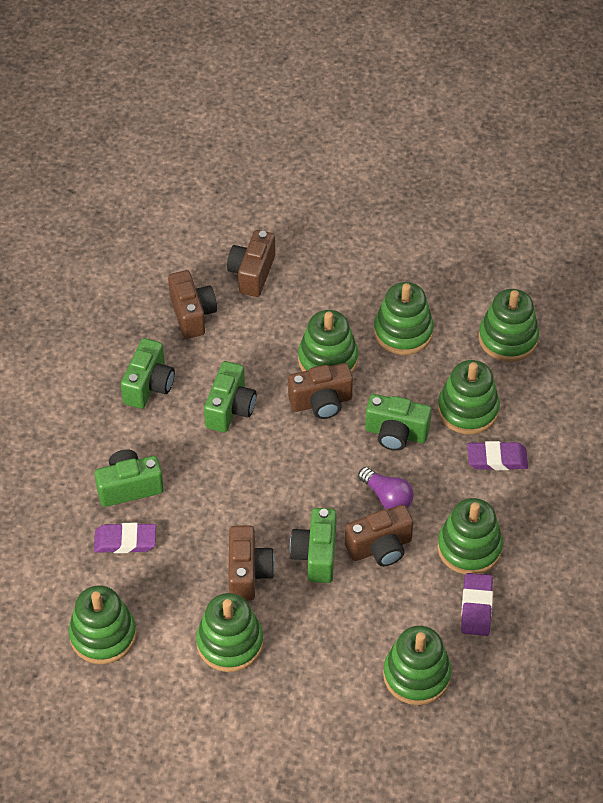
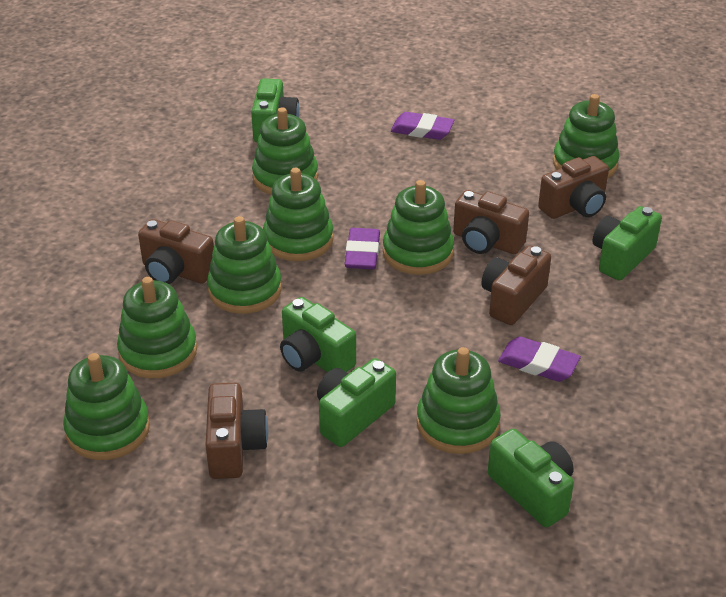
purple light bulb: 1 -> 0

